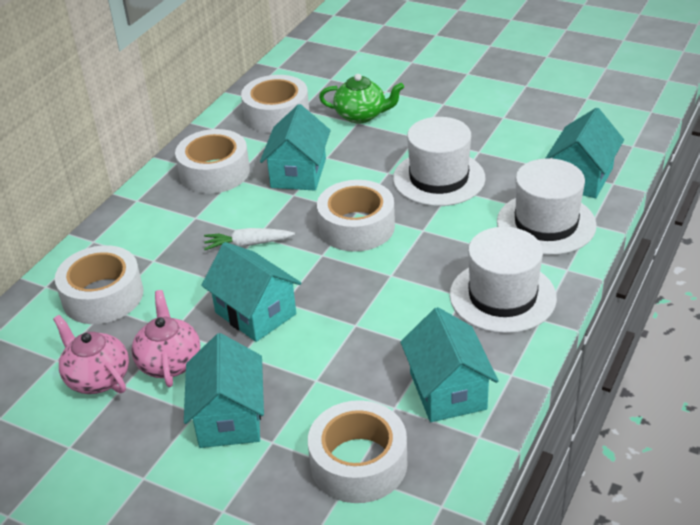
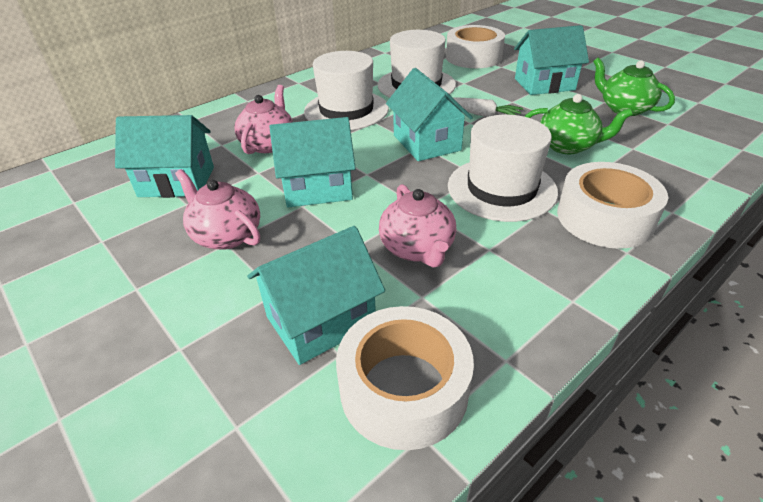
green teapot: 1 -> 2
pink teapot: 2 -> 3
white tape: 5 -> 3

